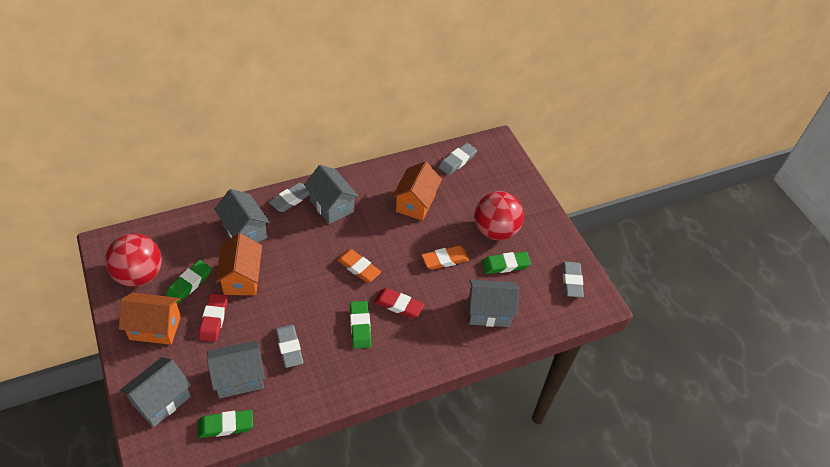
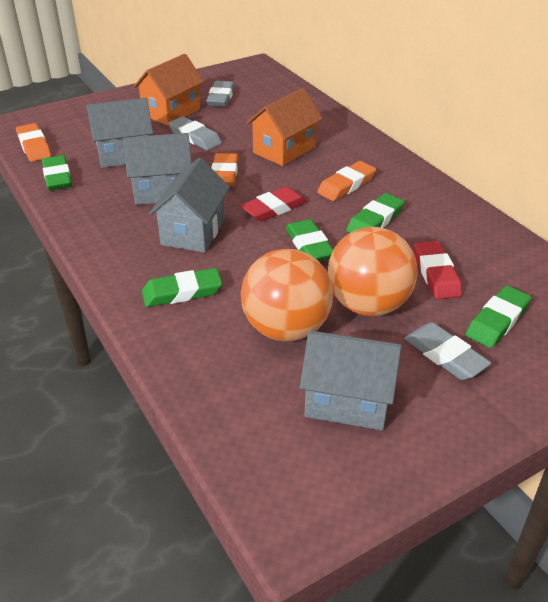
green eraser: 4 -> 5
grey eraser: 4 -> 3
grey house: 5 -> 4
orange ball: 0 -> 2
orange eraser: 2 -> 3
orange house: 3 -> 2
red ball: 2 -> 0

